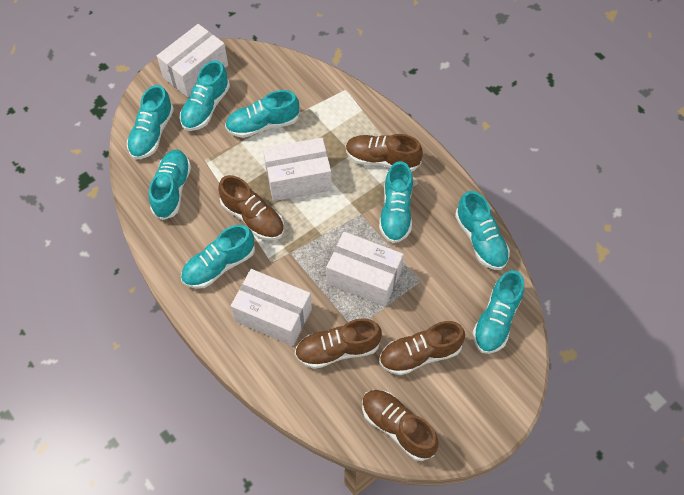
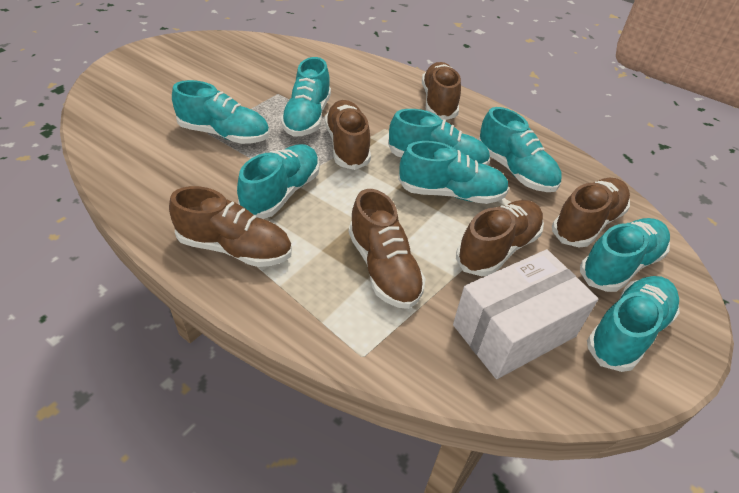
brown shoe: 5 -> 6
white box: 4 -> 1

